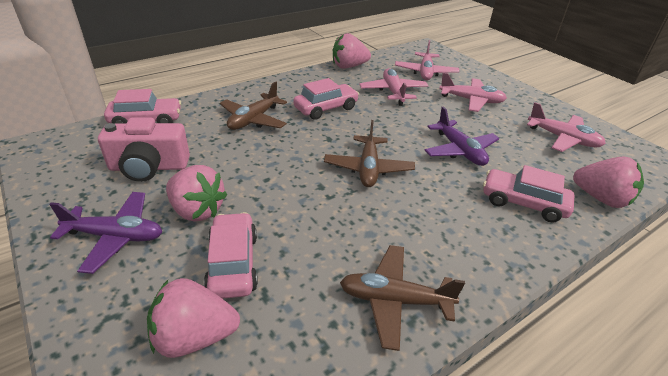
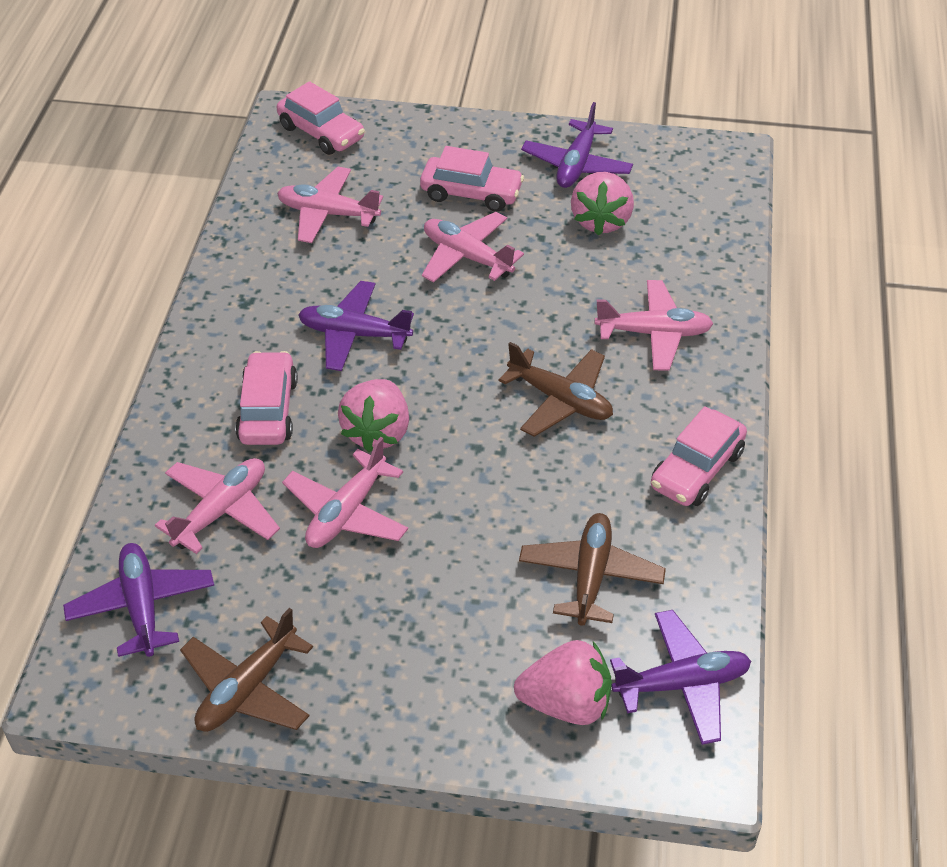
pink camera: 1 -> 0
pink plane: 4 -> 5
pink strawberry: 4 -> 3
purple plane: 2 -> 4

